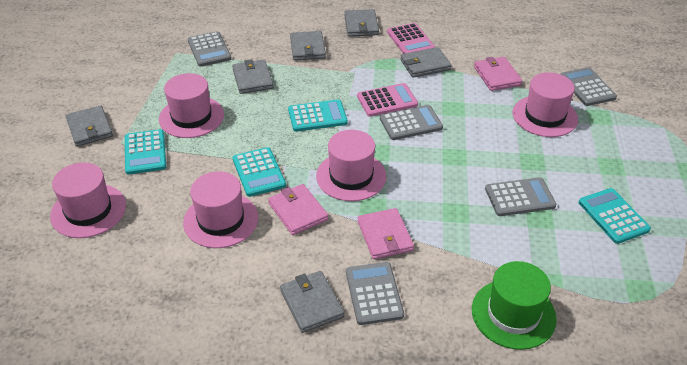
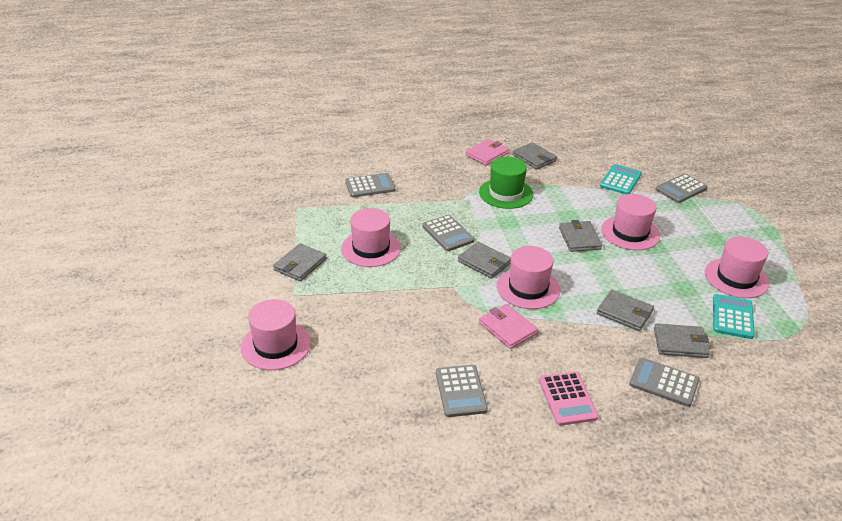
pink calculator: 2 -> 1
pink wallet: 3 -> 2
turquoise calculator: 4 -> 2

